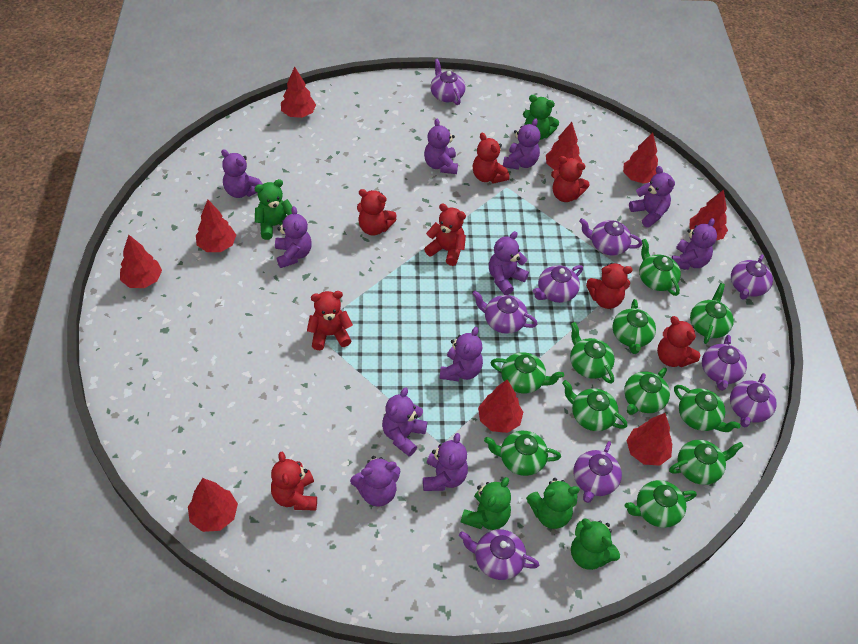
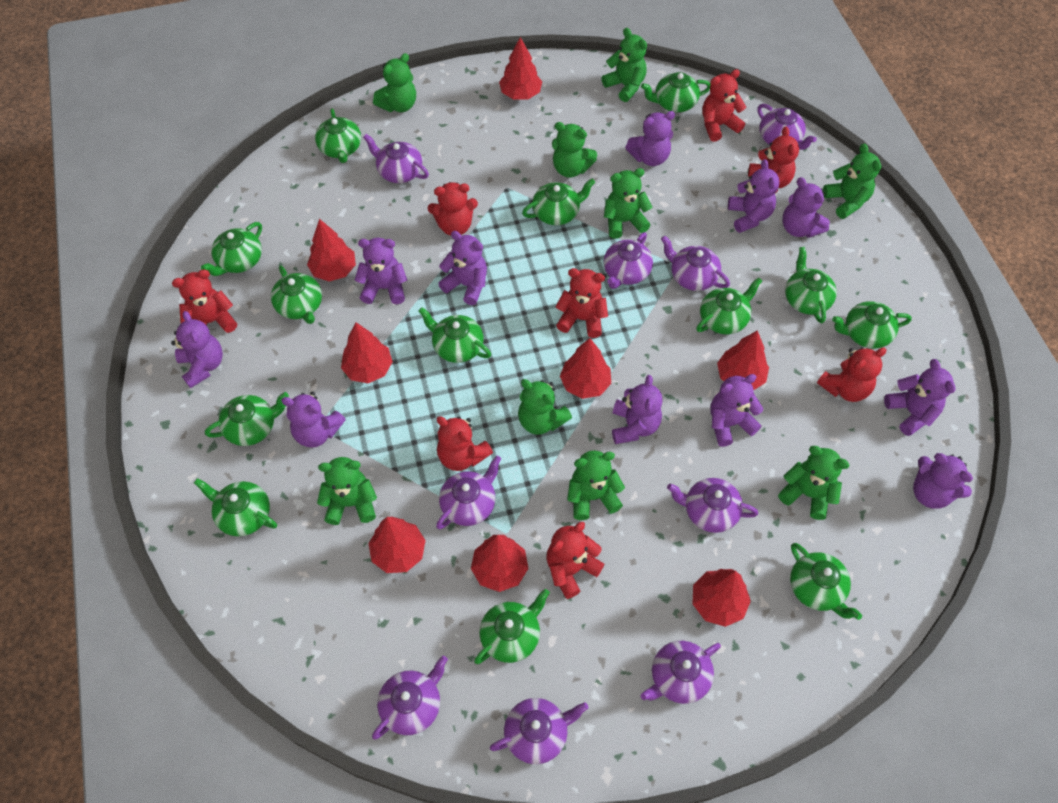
green teapot: 11 -> 13
green teddy bear: 5 -> 9
red tree: 9 -> 8

